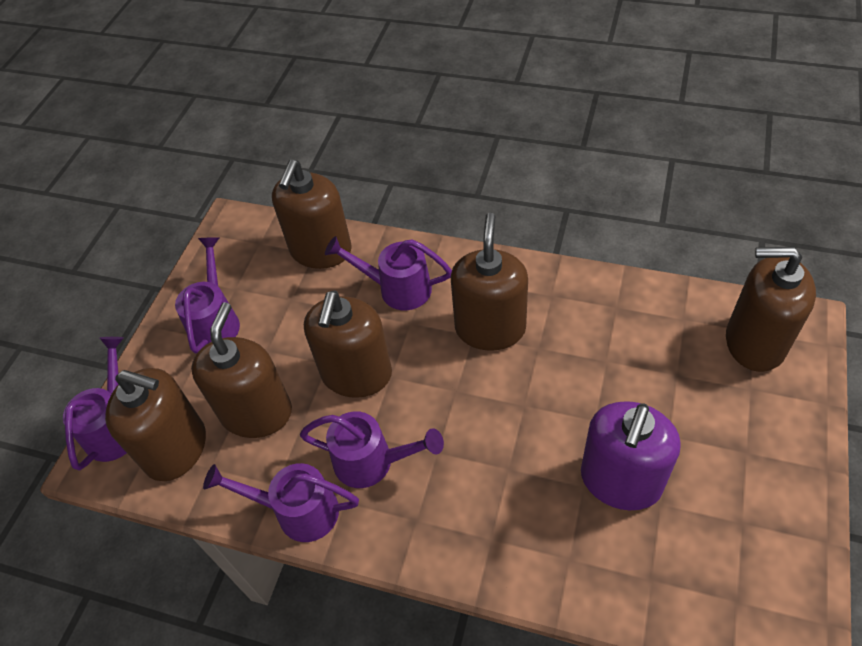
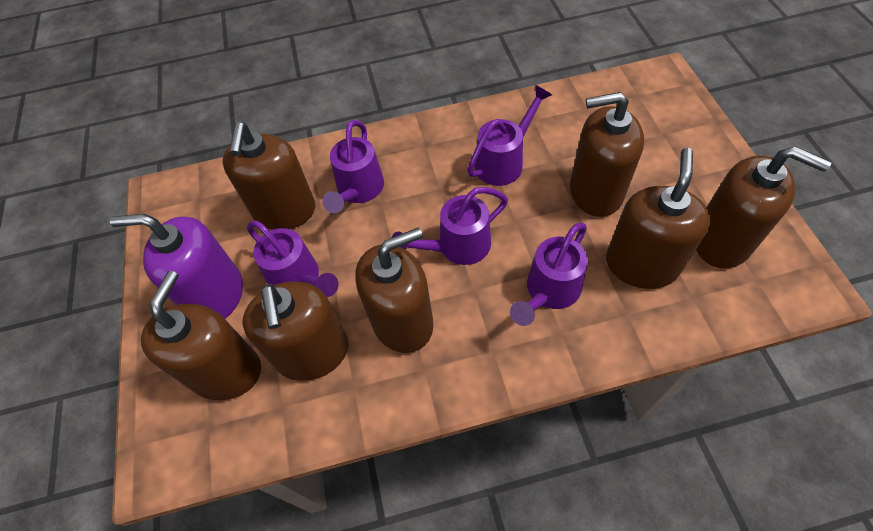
brown soap dispenser: 6 -> 7

